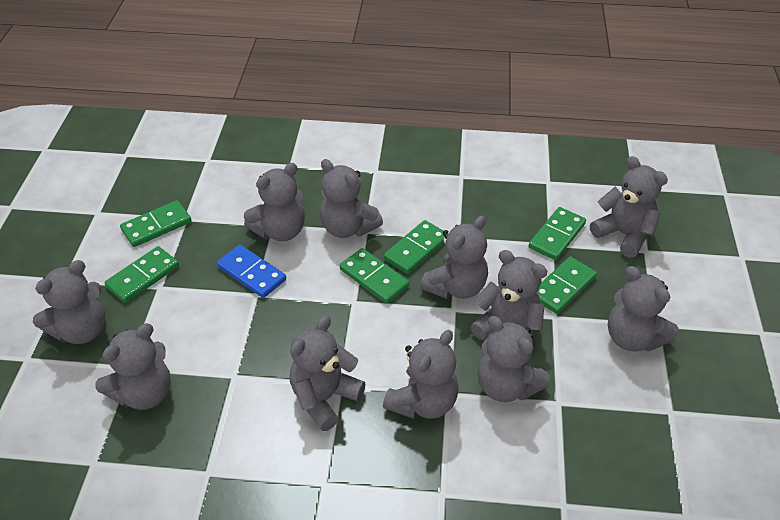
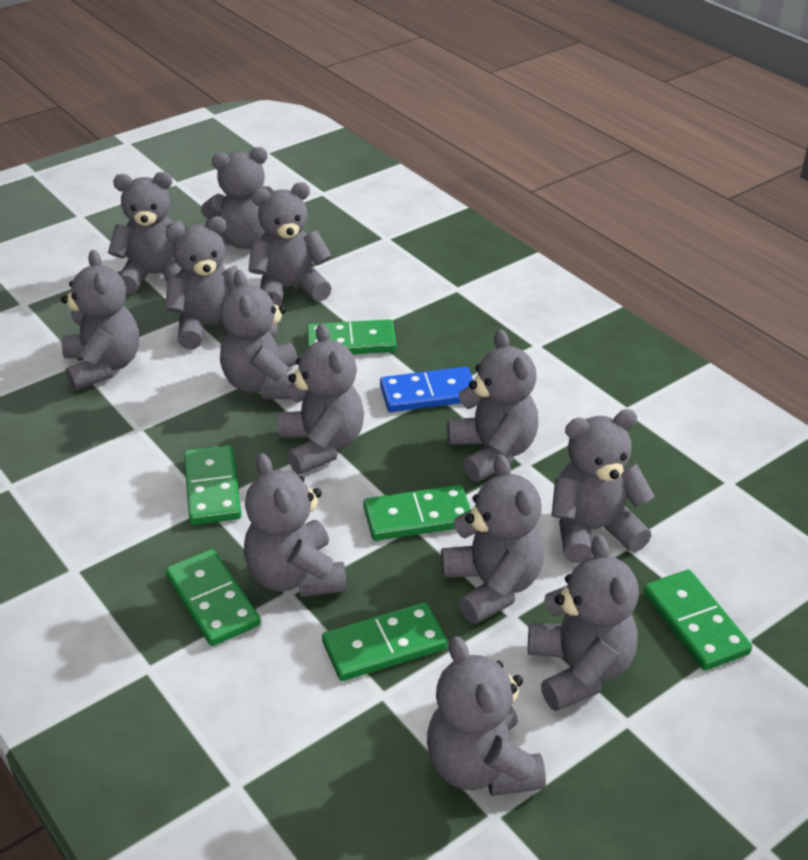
grey teddy bear: 11 -> 13

